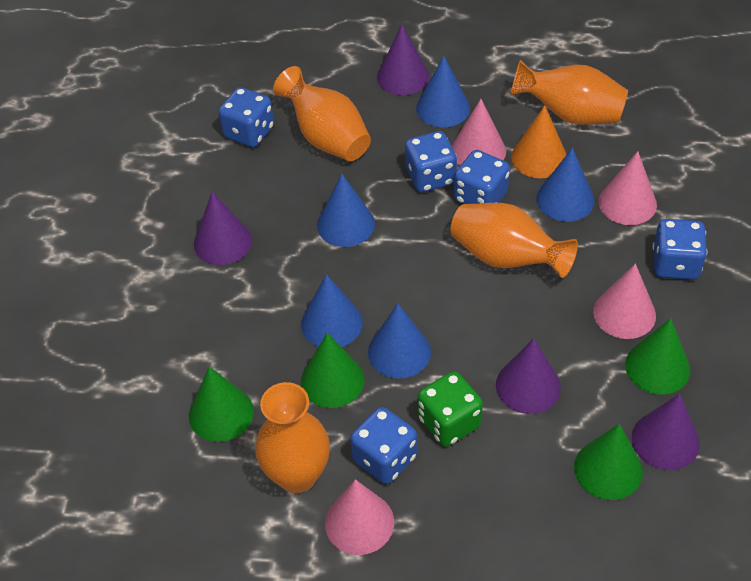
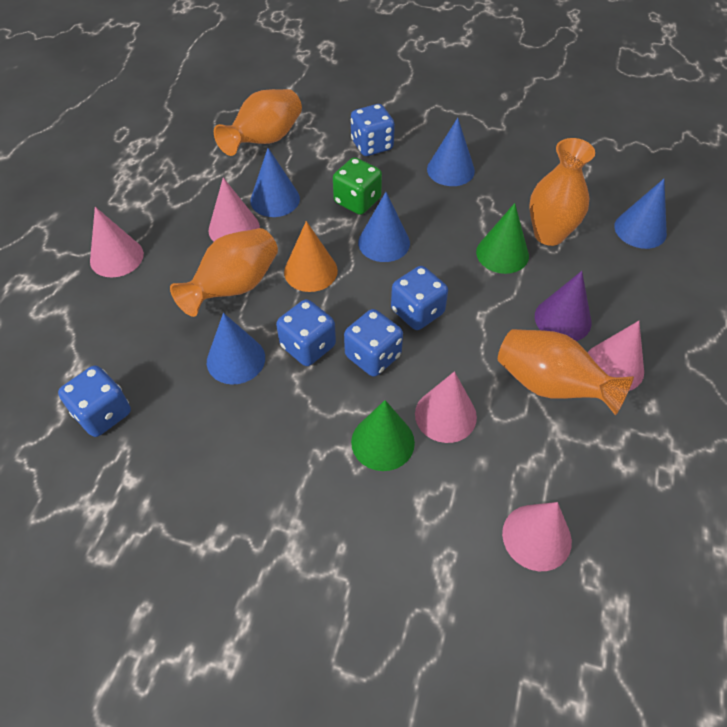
green cone: 4 -> 2
pink cone: 4 -> 5
purple cone: 4 -> 1

